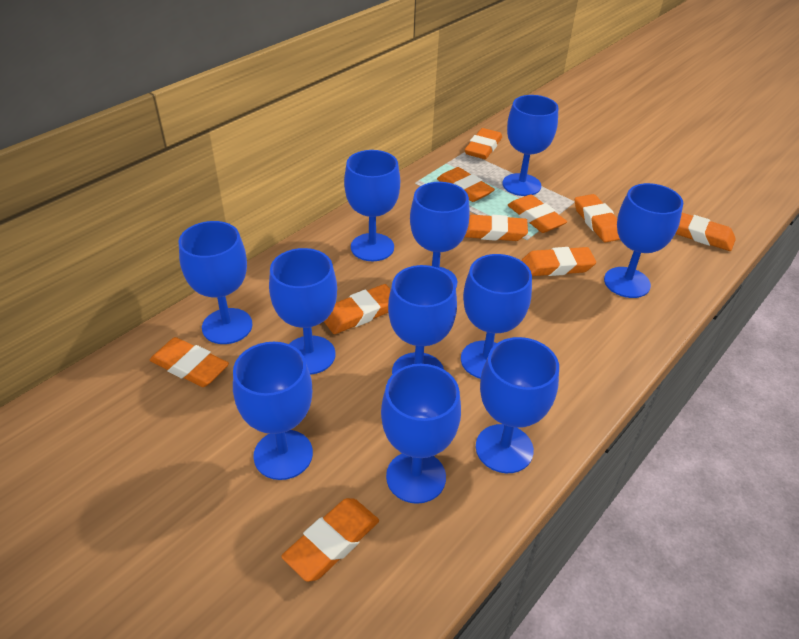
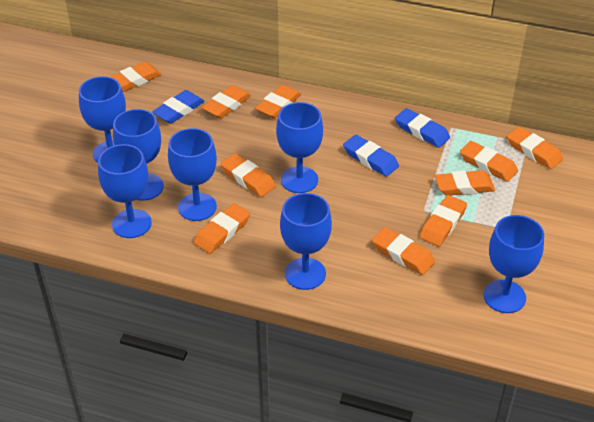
blue eraser: 0 -> 3
blue goblet: 11 -> 7

